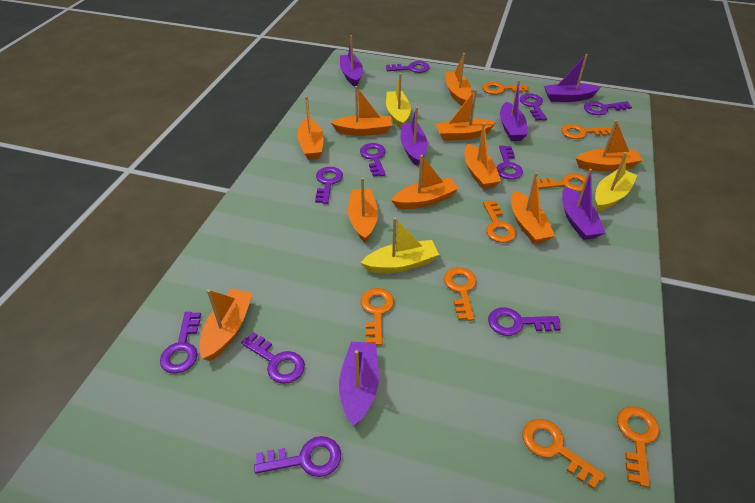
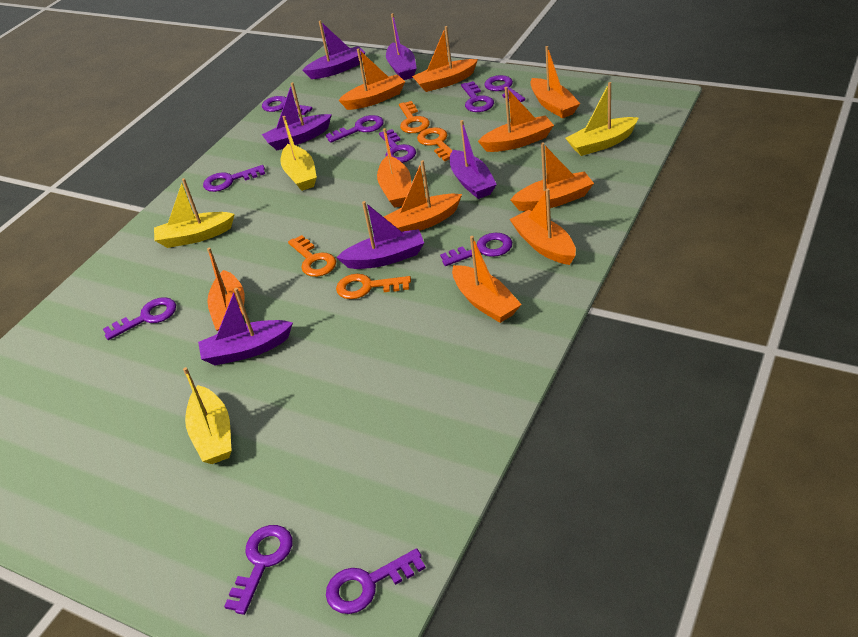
orange key: 8 -> 4
yellow boat: 3 -> 4

